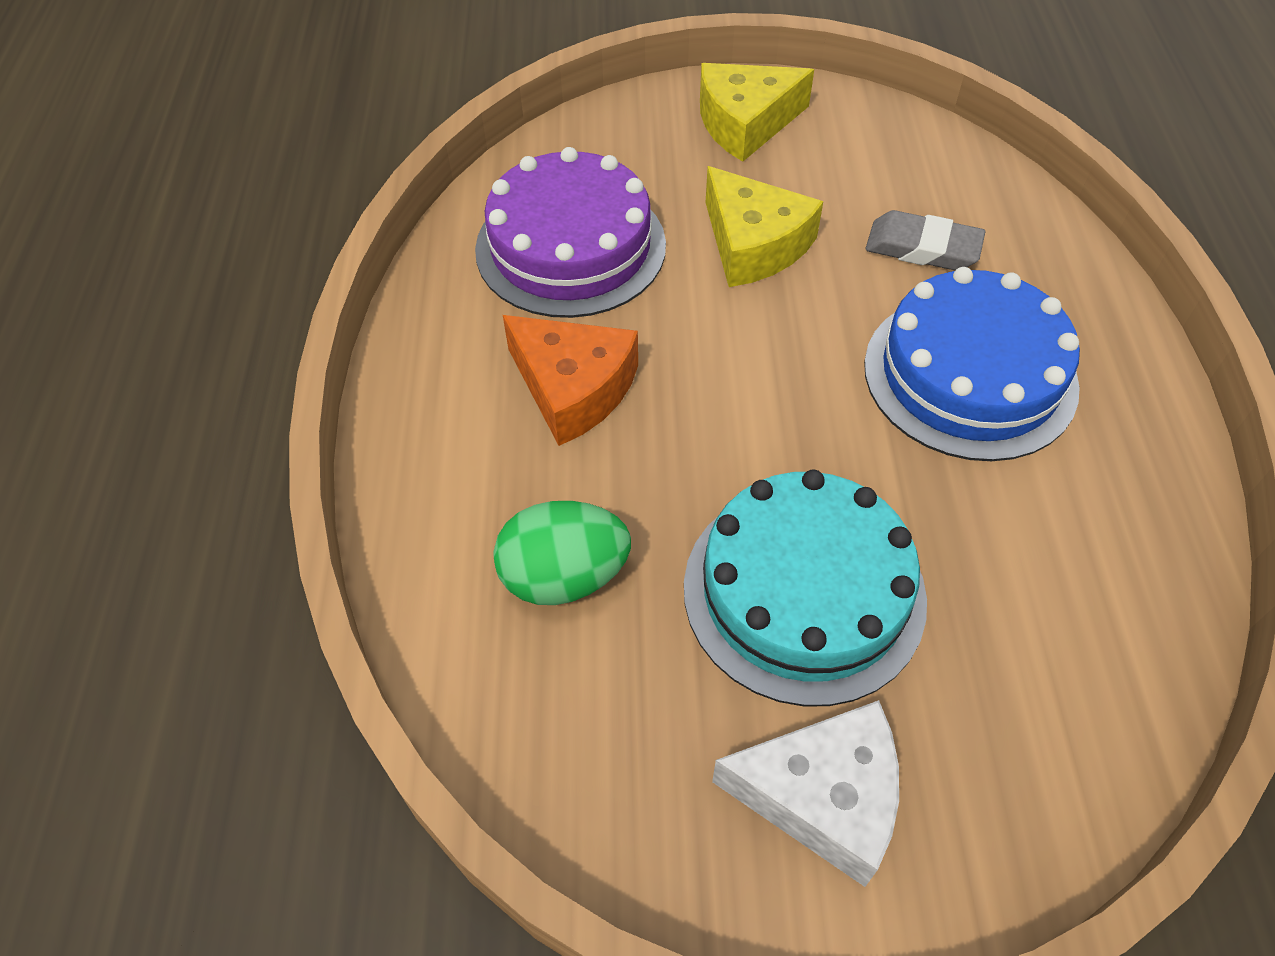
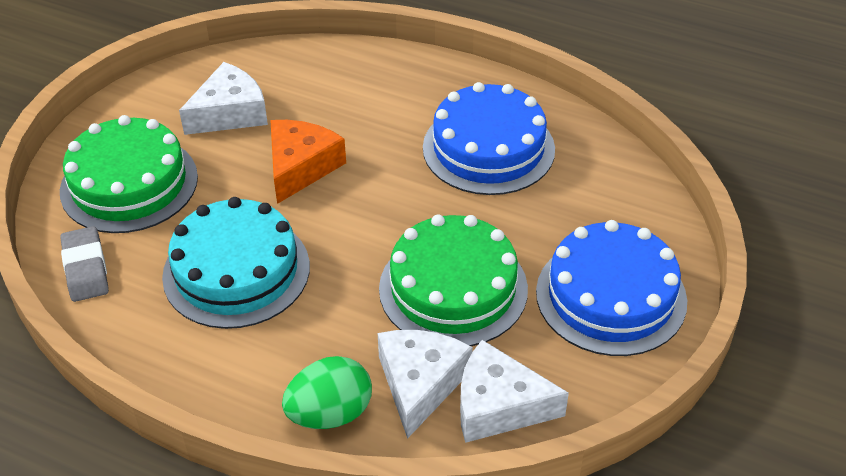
blue cake: 1 -> 2
green cake: 0 -> 2
purple cake: 1 -> 0
white cheese: 1 -> 3
yellow cheese: 2 -> 0

